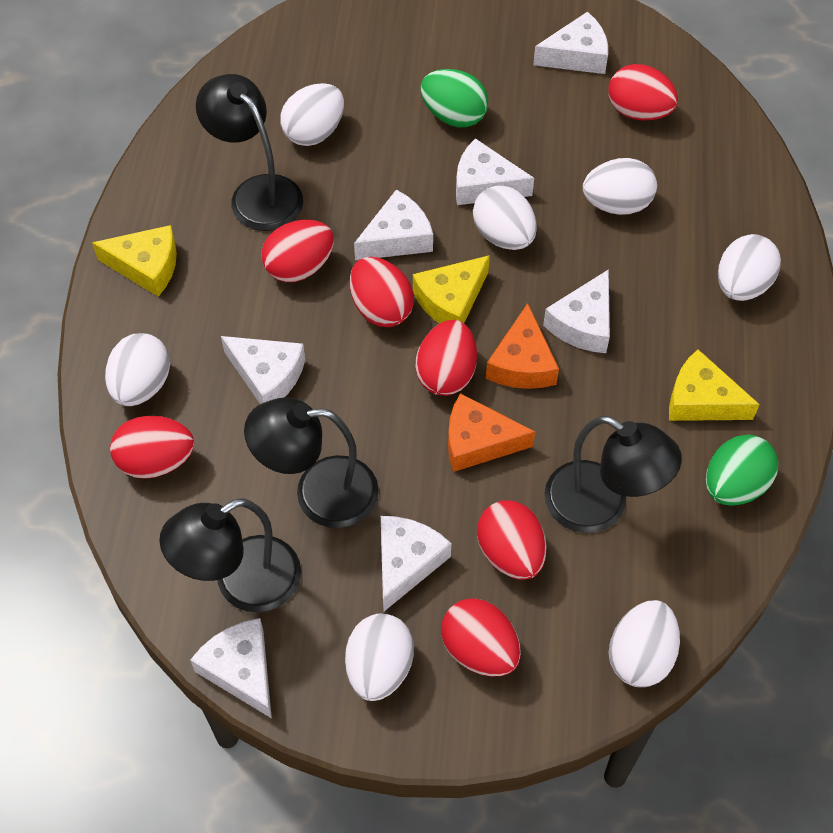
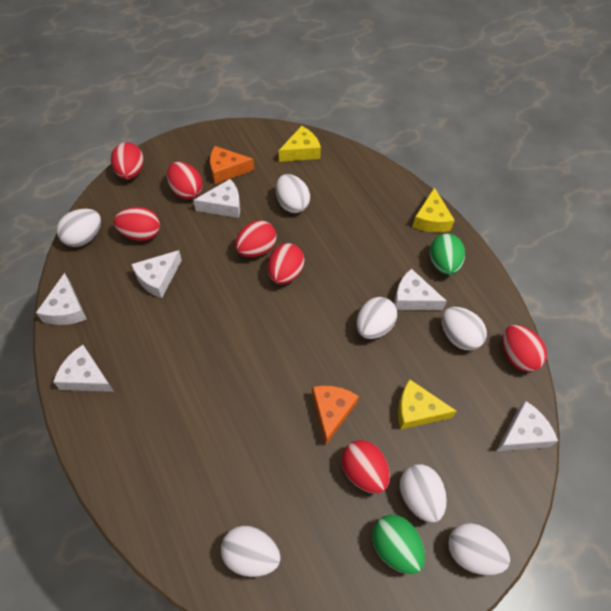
black lamp: 4 -> 0
white cheese: 7 -> 6

